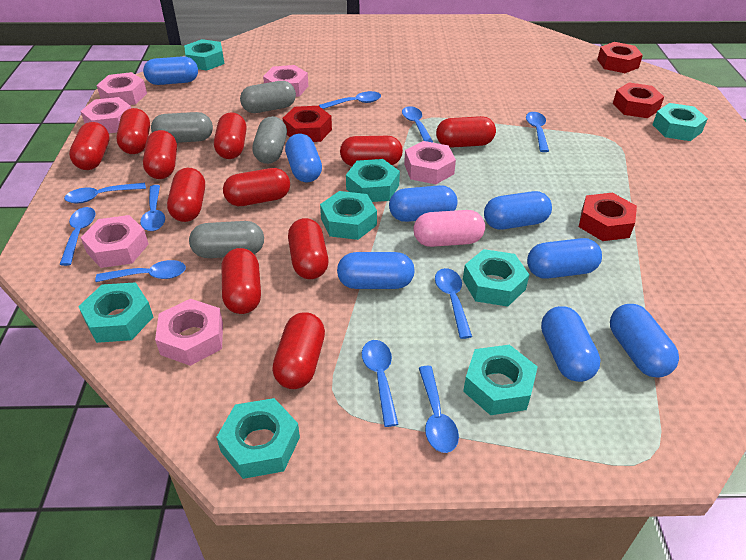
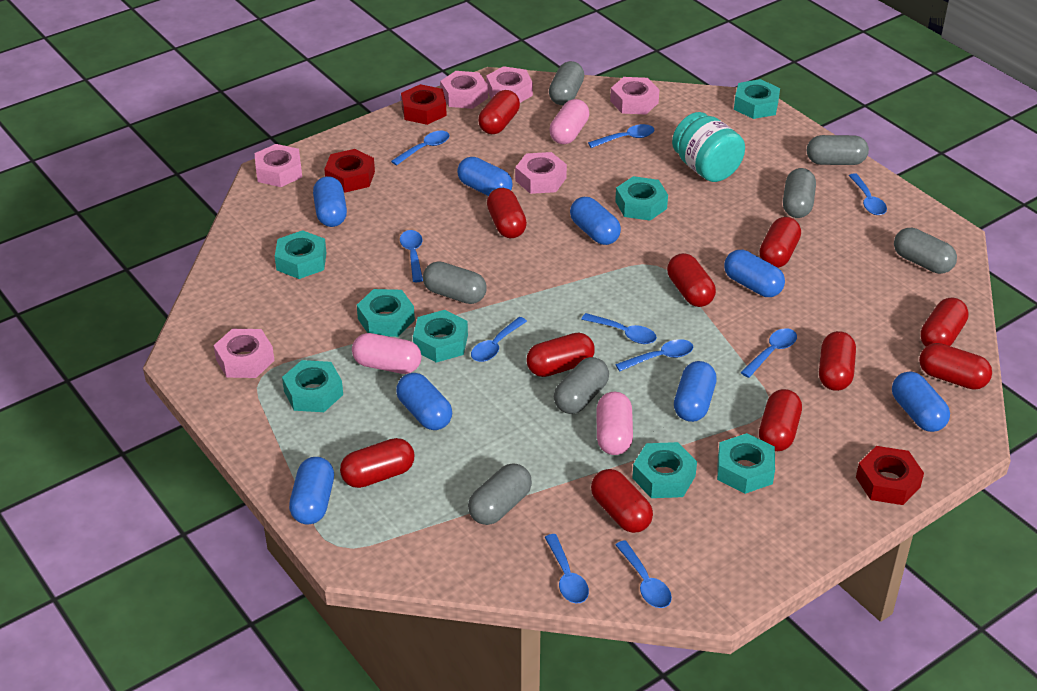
grey capsule: 4 -> 7
pink capsule: 1 -> 3
red nut: 4 -> 3
turquoise jar: 0 -> 1

